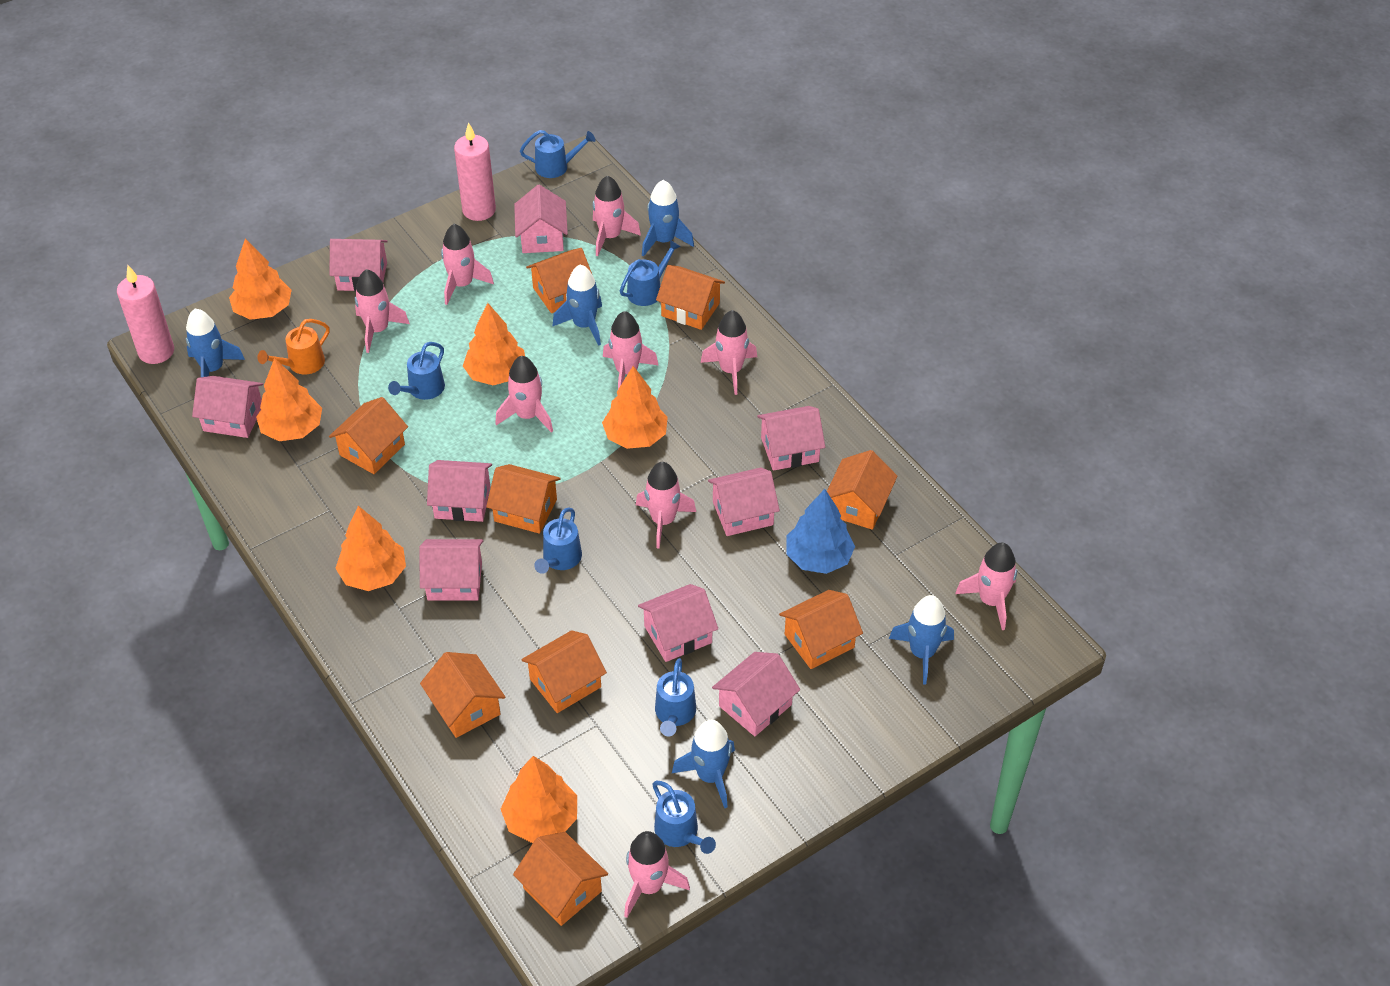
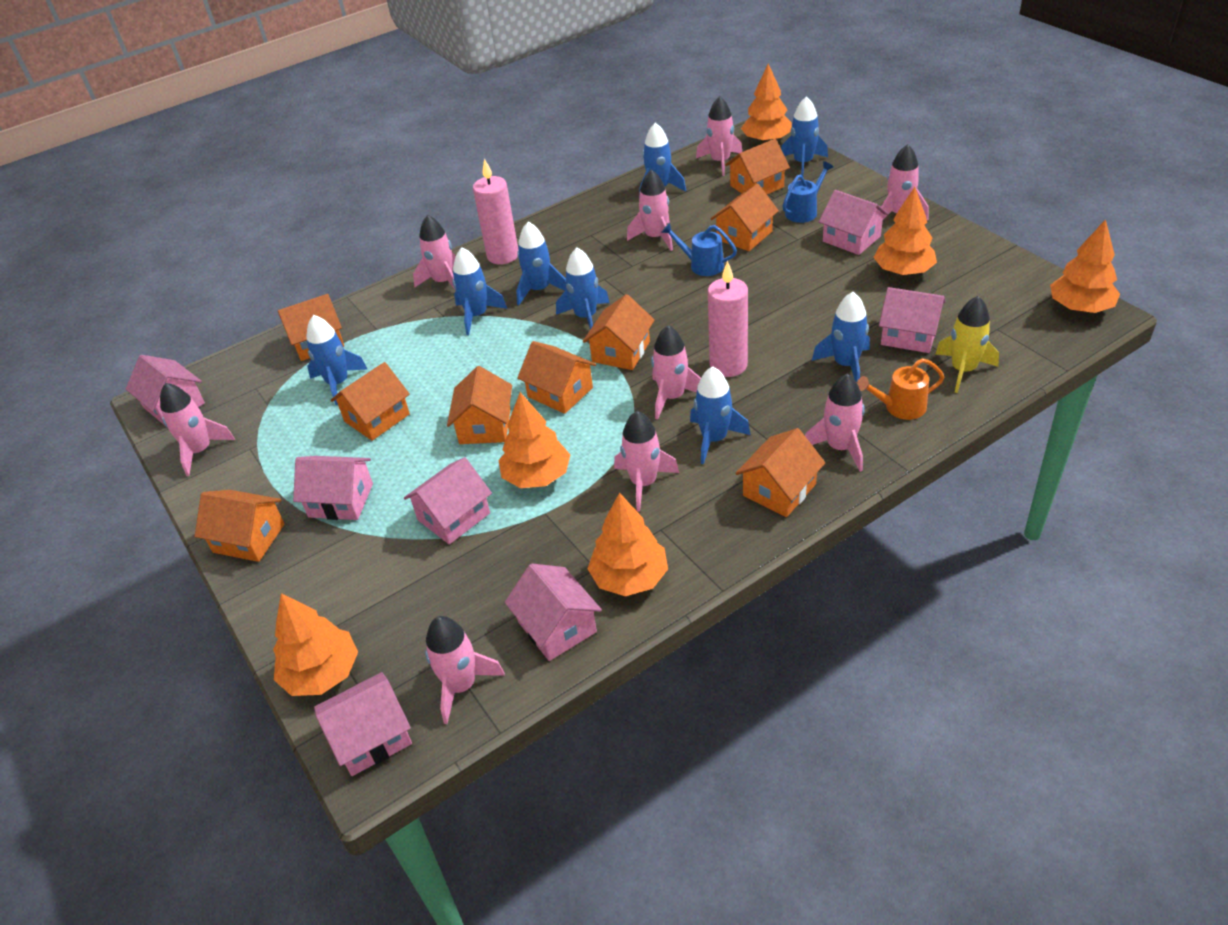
blue rocket: 5 -> 8
blue tree: 1 -> 0
blue watering can: 6 -> 2
pink house: 9 -> 7
yellow rocket: 0 -> 1

